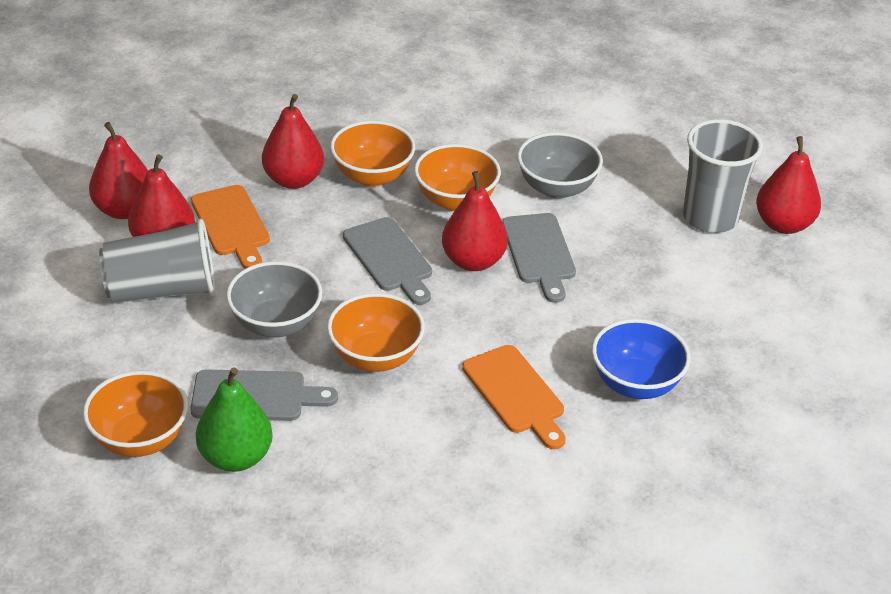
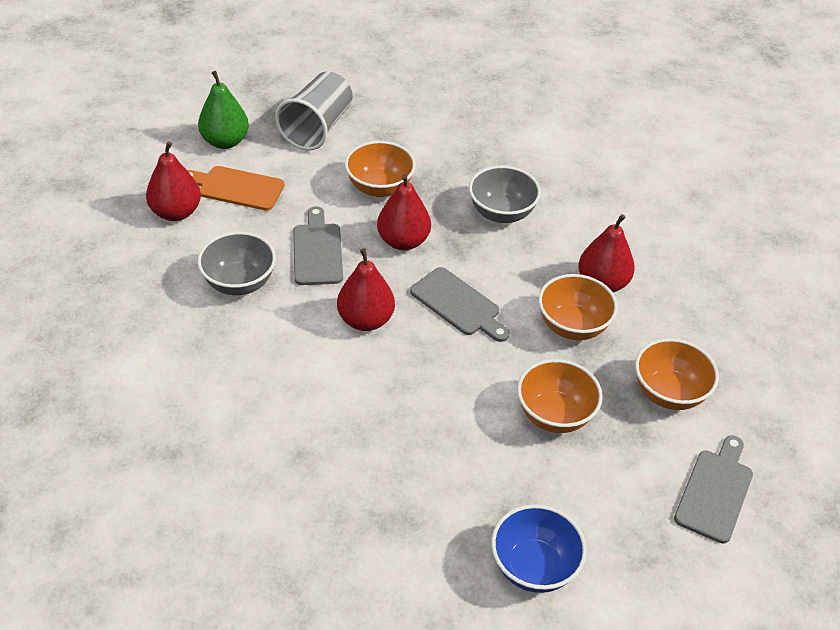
grey cup: 2 -> 1
orange cutting board: 2 -> 1
red pear: 5 -> 4

